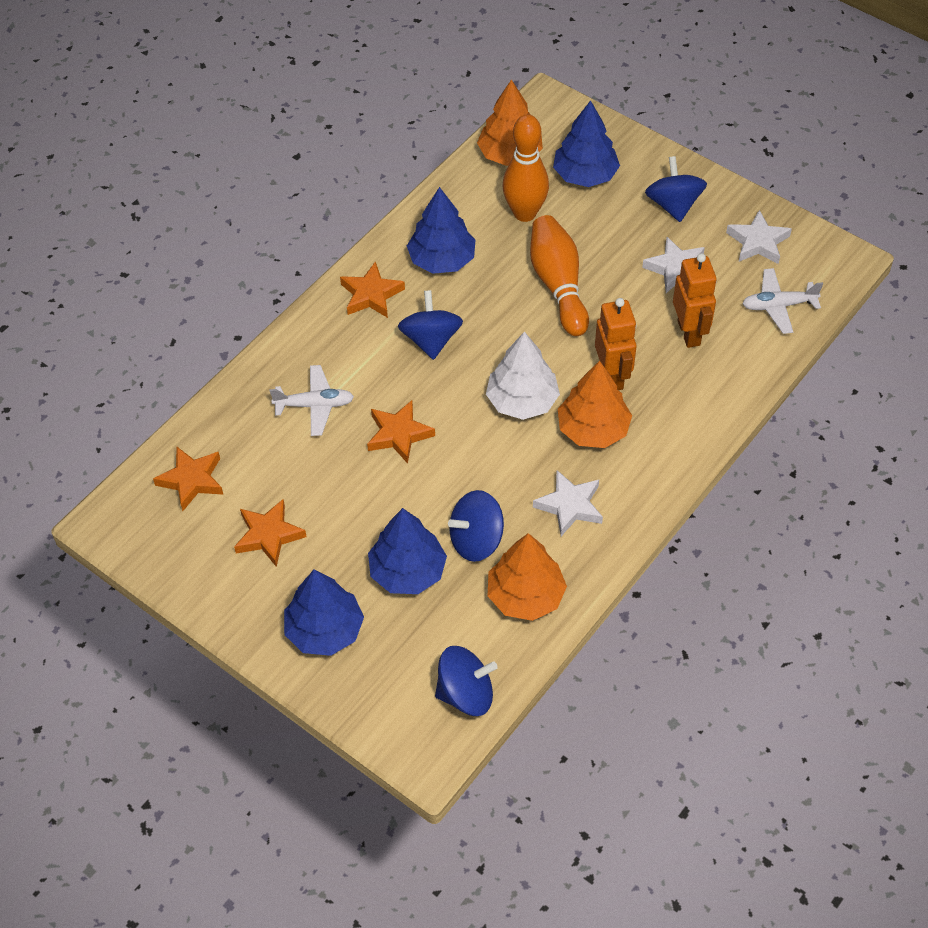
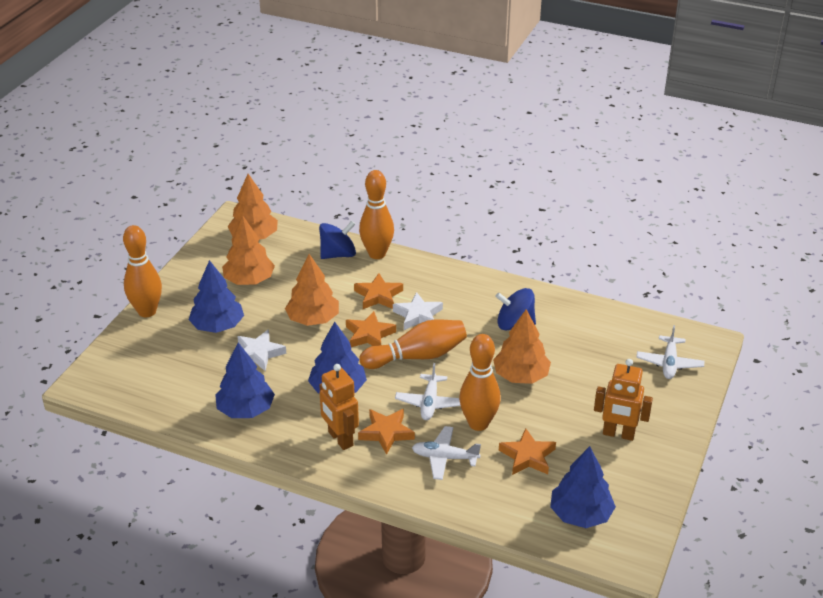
blue spinning top: 4 -> 2
orange bowling pin: 2 -> 4
orange tree: 3 -> 4
white plane: 2 -> 3
white star: 3 -> 2
white tree: 1 -> 0

